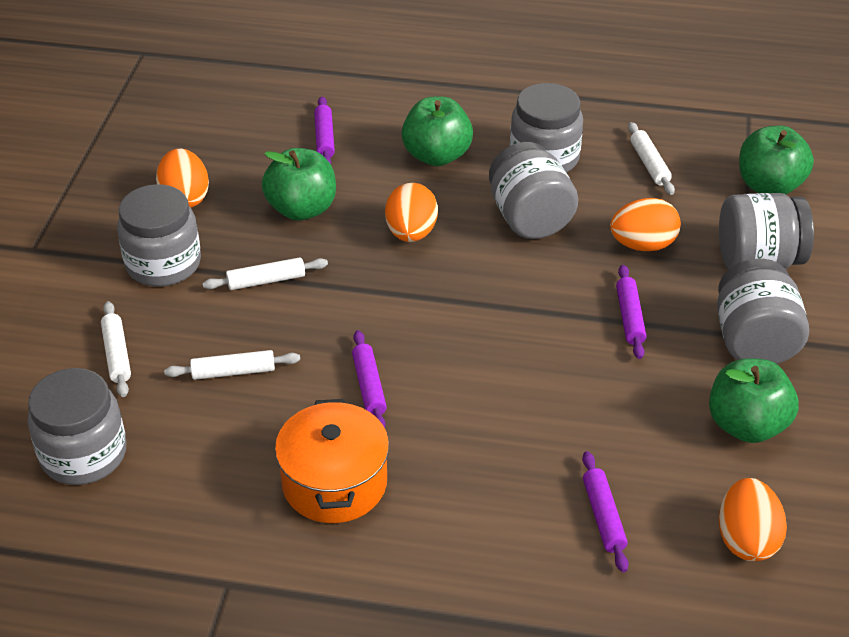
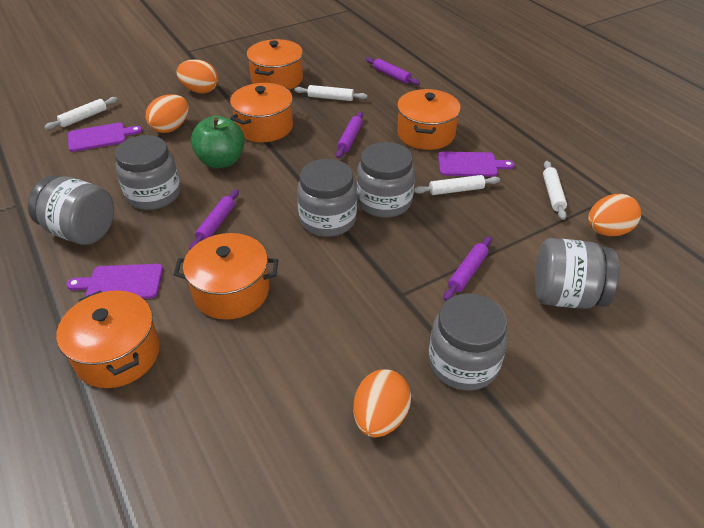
green apple: 4 -> 1
orange pot: 1 -> 5
purple cutting board: 0 -> 3

